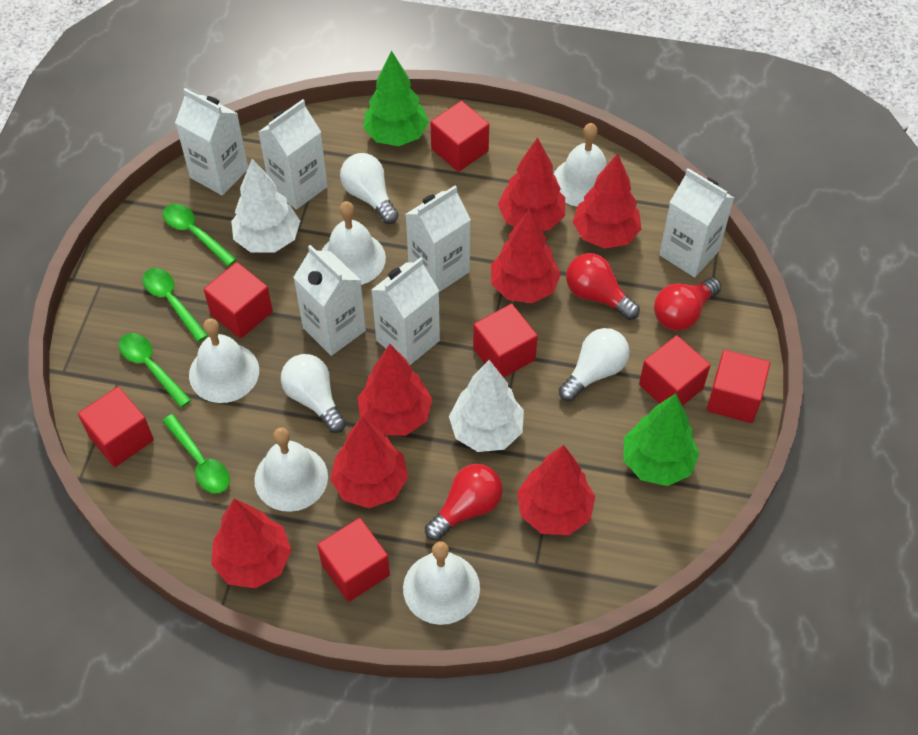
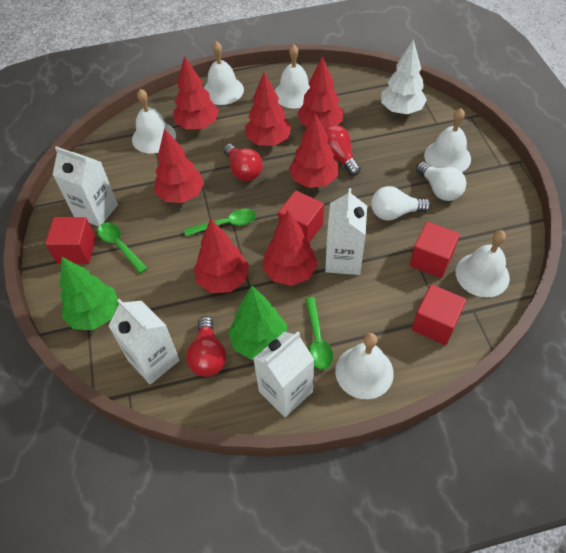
green spoon: 4 -> 3
red cube: 7 -> 4
white bell: 5 -> 6
white carton: 6 -> 4
white light bulb: 3 -> 2
white tree: 2 -> 1

